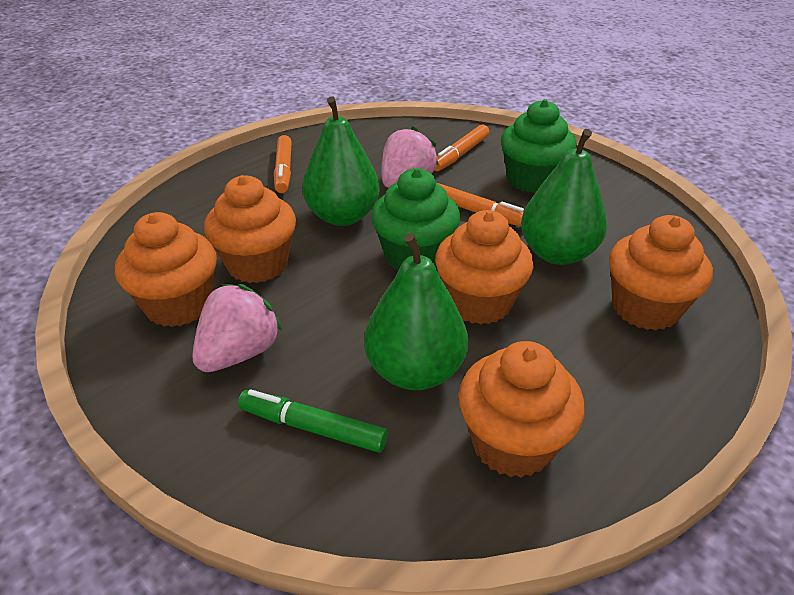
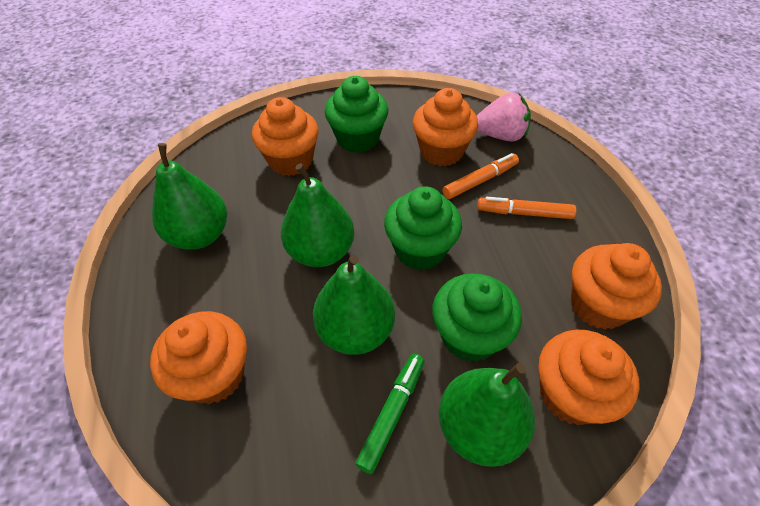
green cupcake: 2 -> 3
green pear: 3 -> 4
orange marker: 3 -> 2
pink strawberry: 2 -> 1

